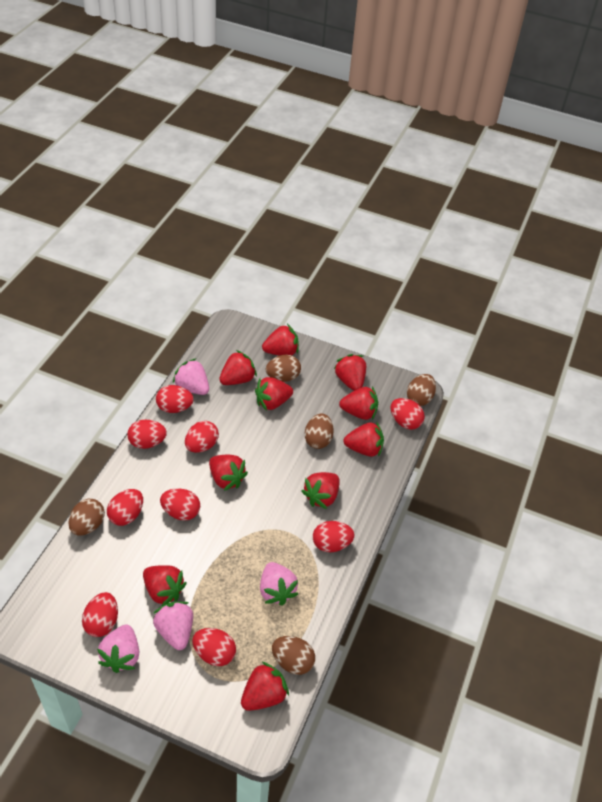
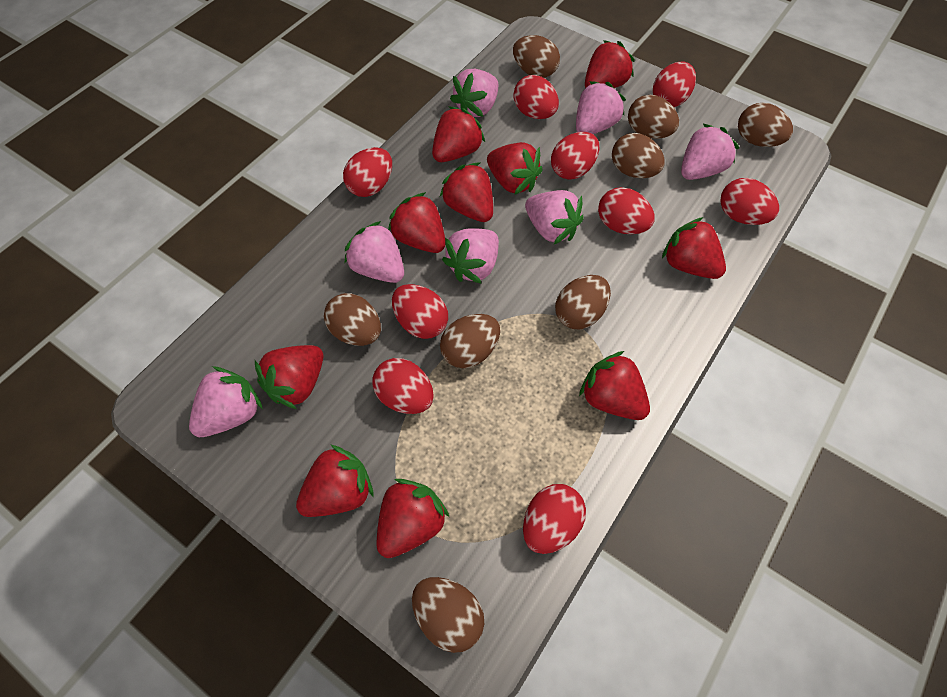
brown egg: 5 -> 8
pink strawberry: 4 -> 7

